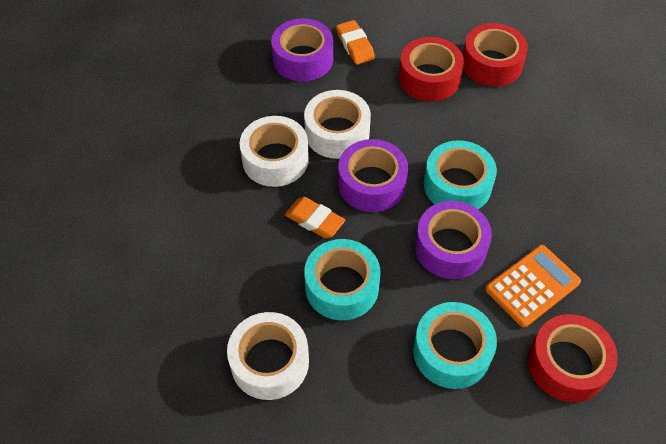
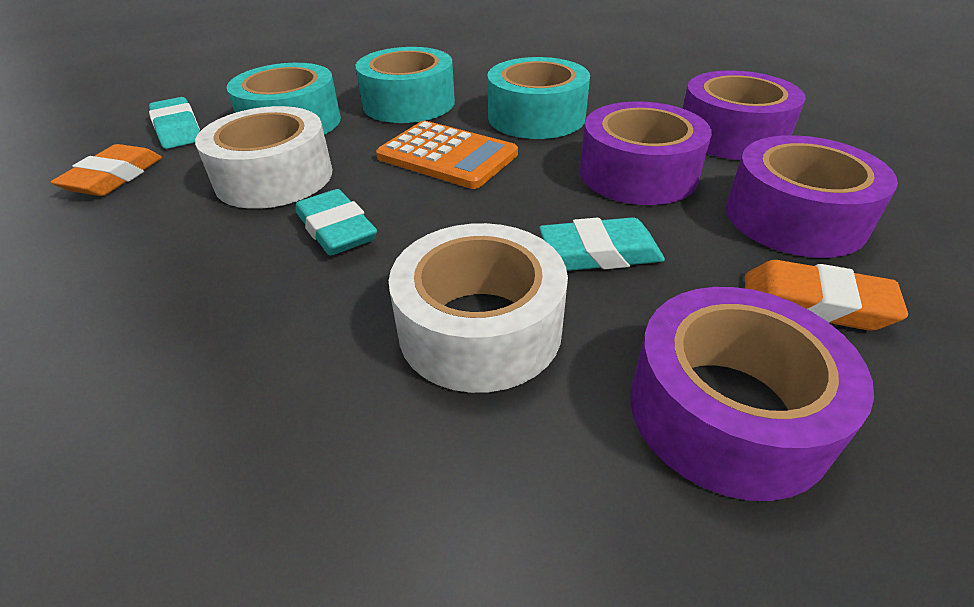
purple tape: 3 -> 4
red tape: 3 -> 0
turquoise eraser: 0 -> 3
white tape: 3 -> 2

